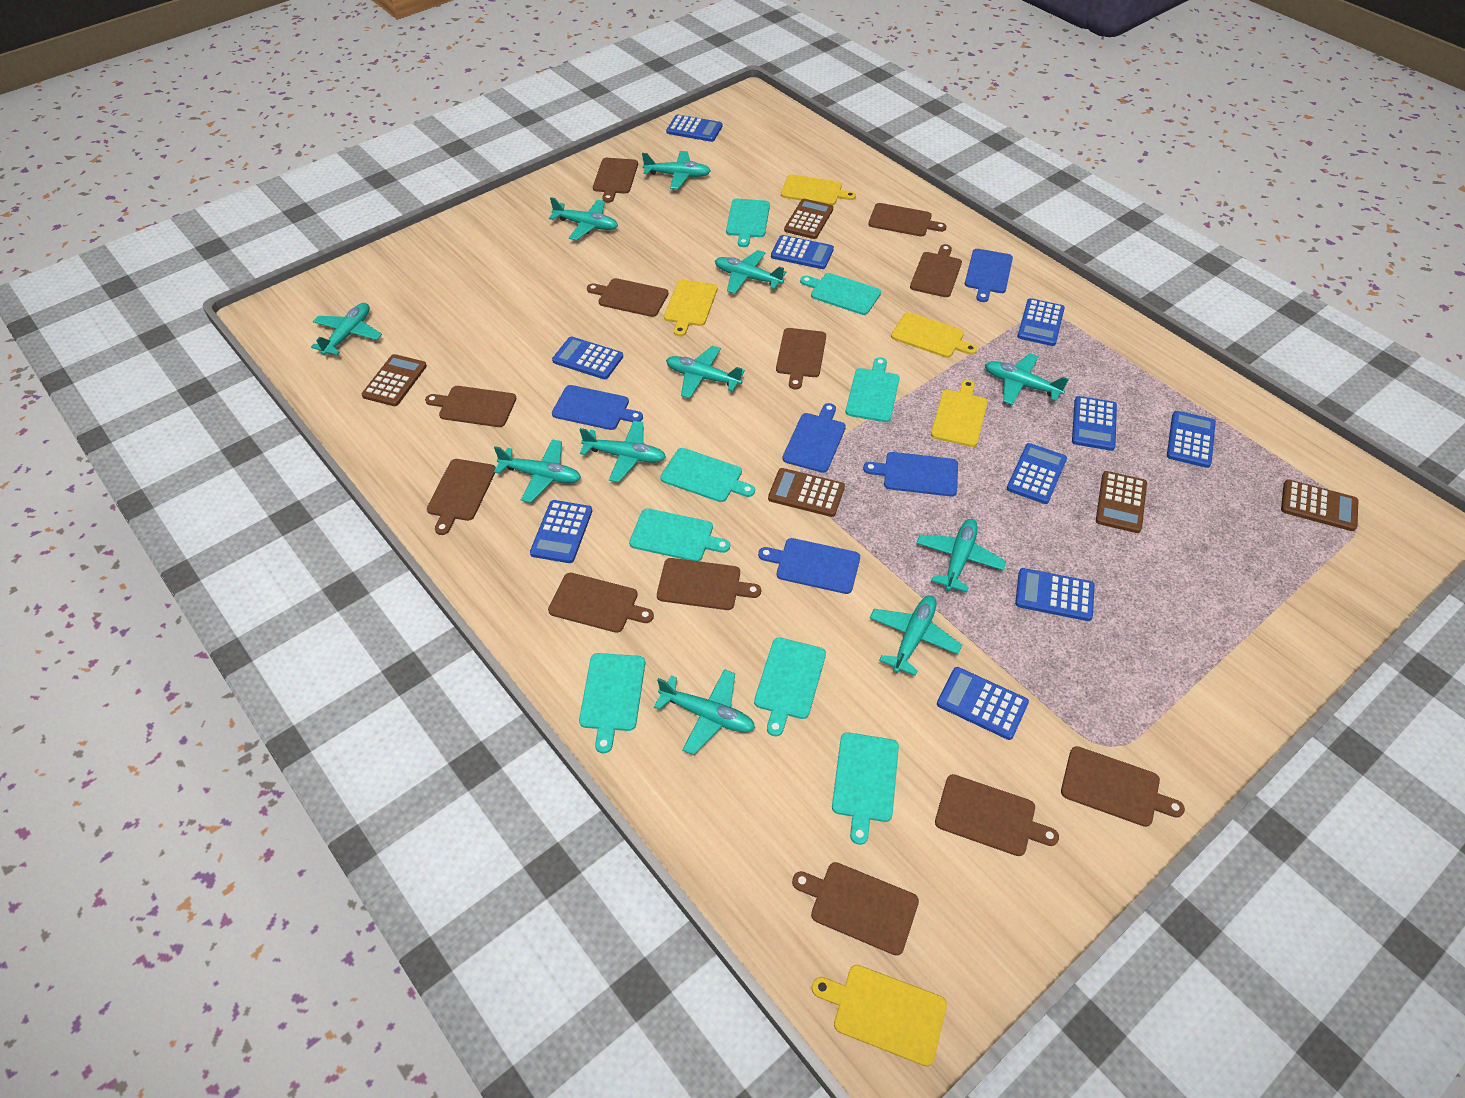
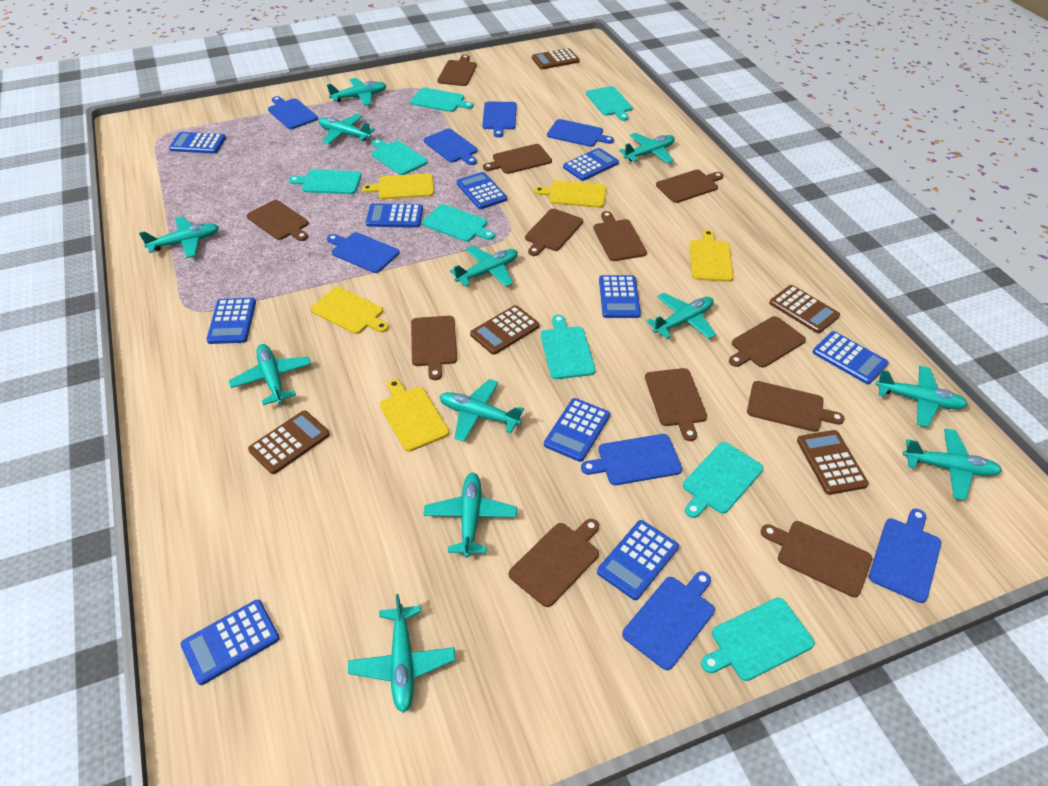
blue cutting board: 5 -> 8
turquoise plane: 11 -> 12

